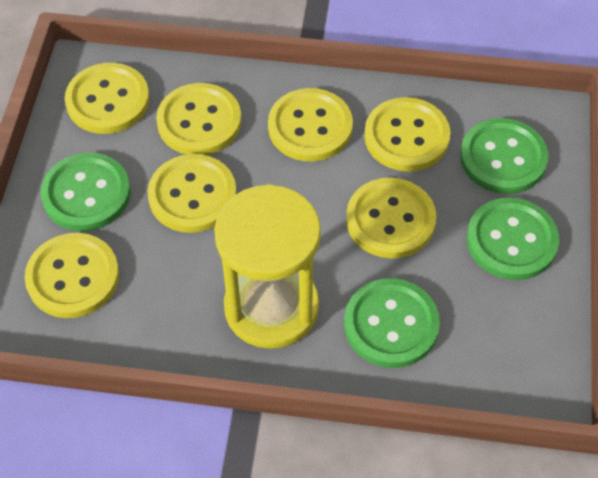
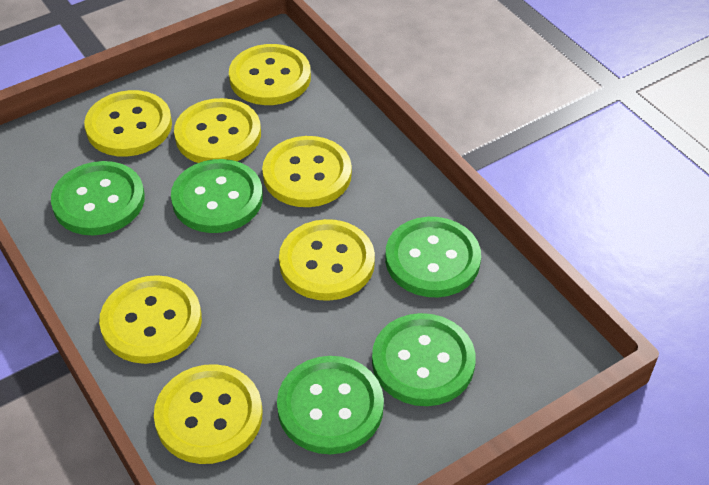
green button: 4 -> 5
yellow hourglass: 1 -> 0

